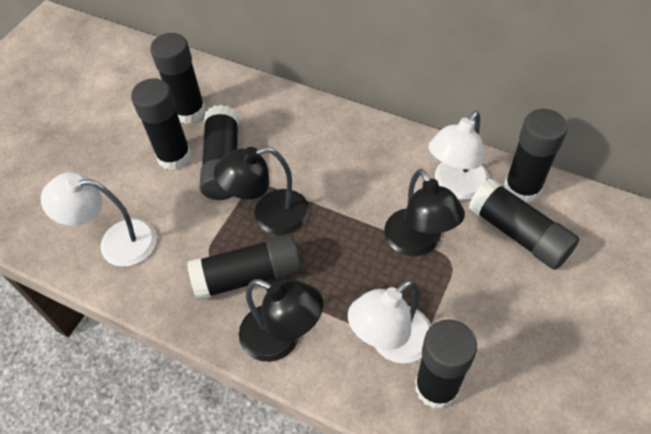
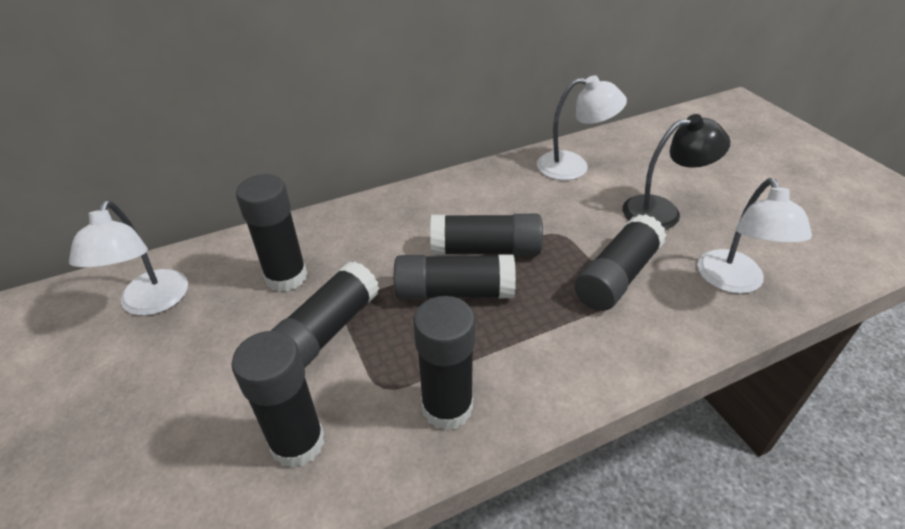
black lamp: 3 -> 1

